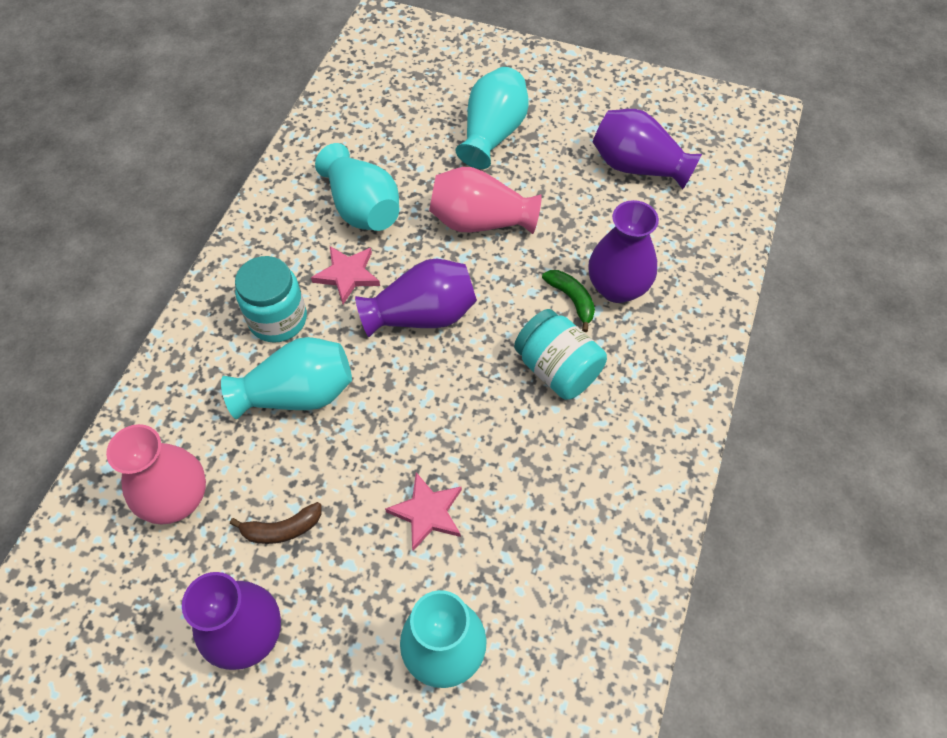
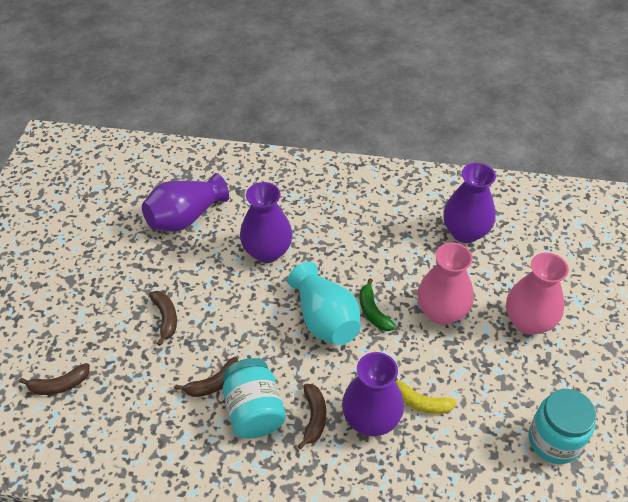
brown banana: 1 -> 4
pink star: 2 -> 0
turquoise vase: 4 -> 1
yellow banana: 0 -> 1

